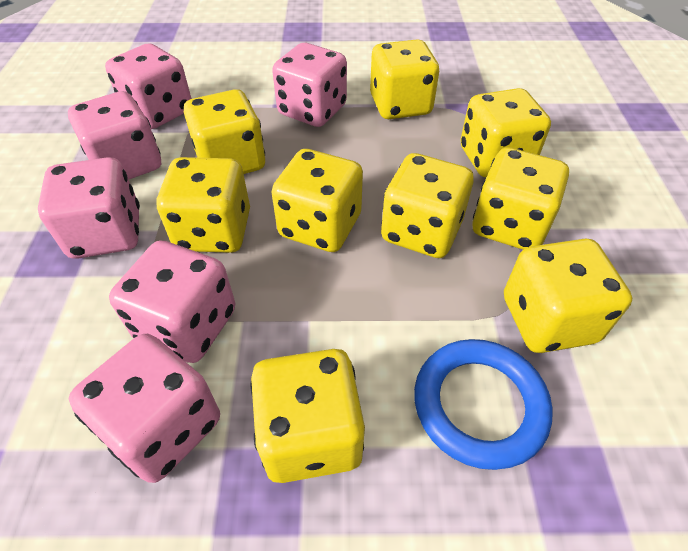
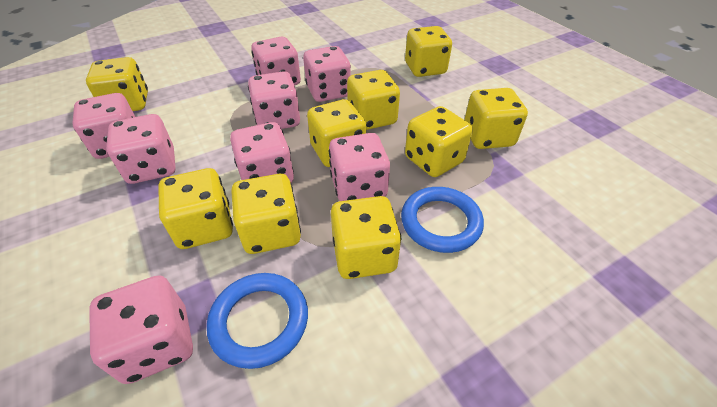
blue ring: 1 -> 2
pink dice: 6 -> 8

